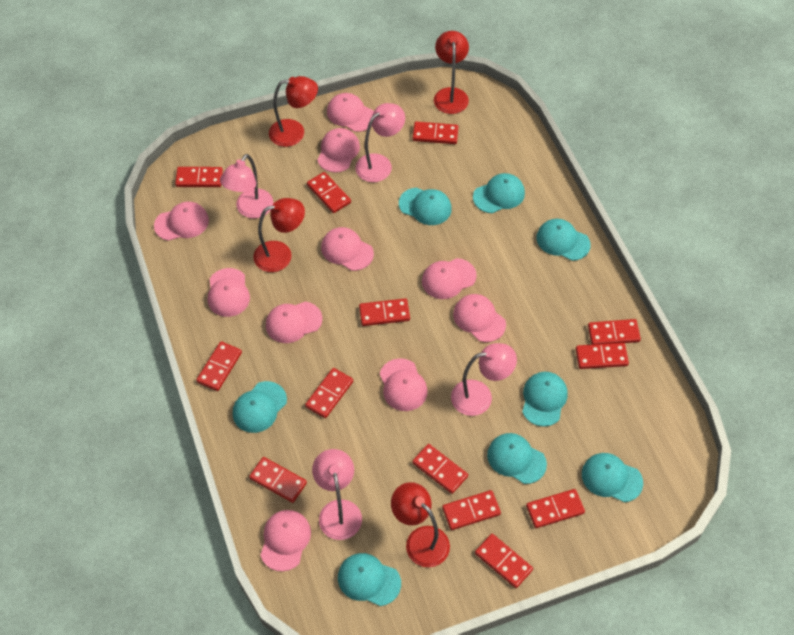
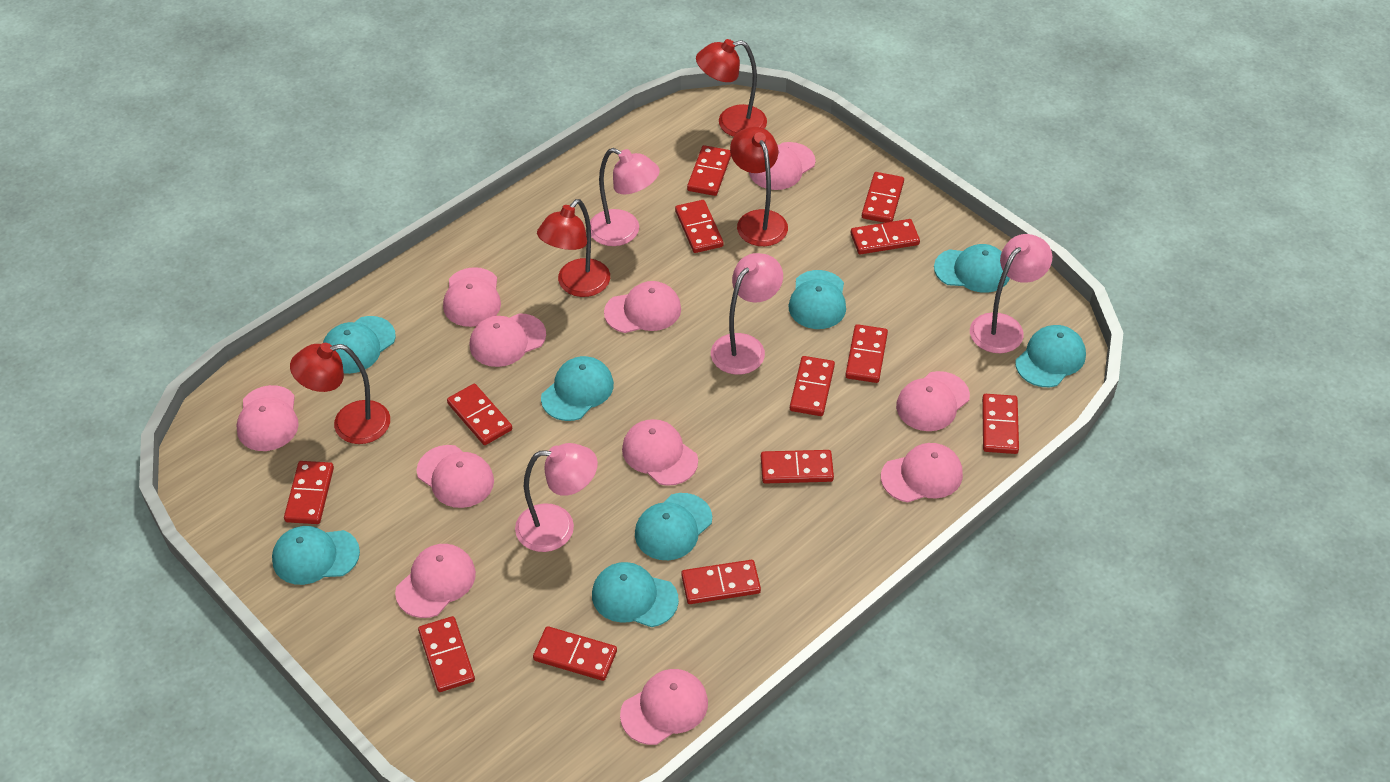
pink cap: 10 -> 11

